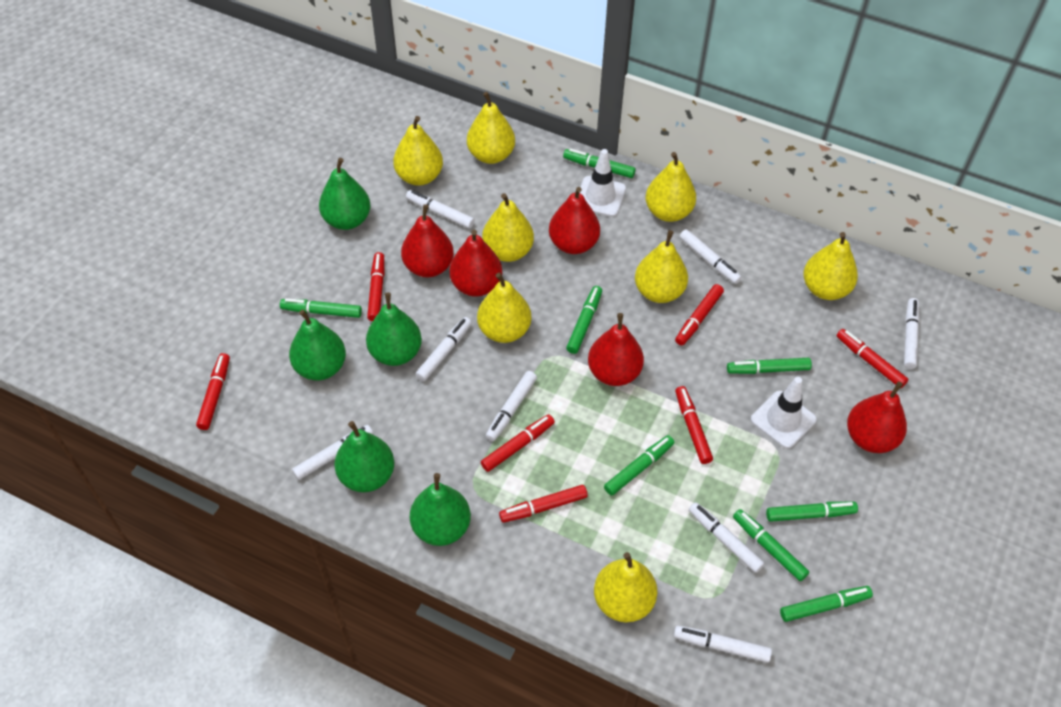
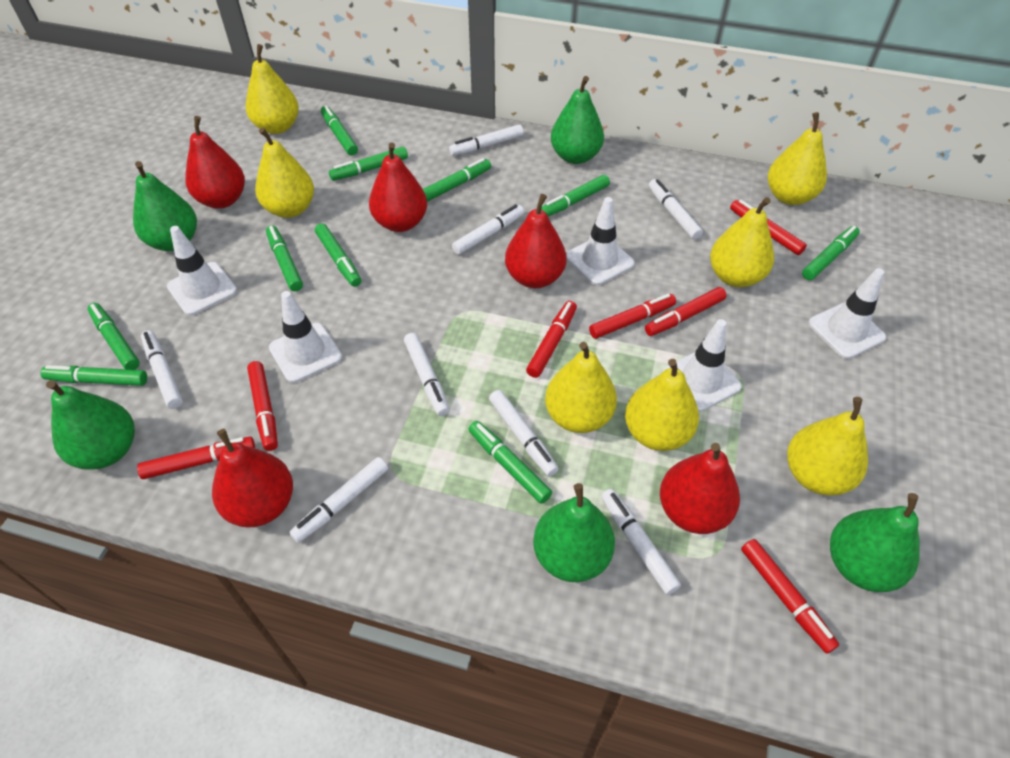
green marker: 8 -> 10
white traffic cone: 2 -> 5
yellow pear: 8 -> 7

